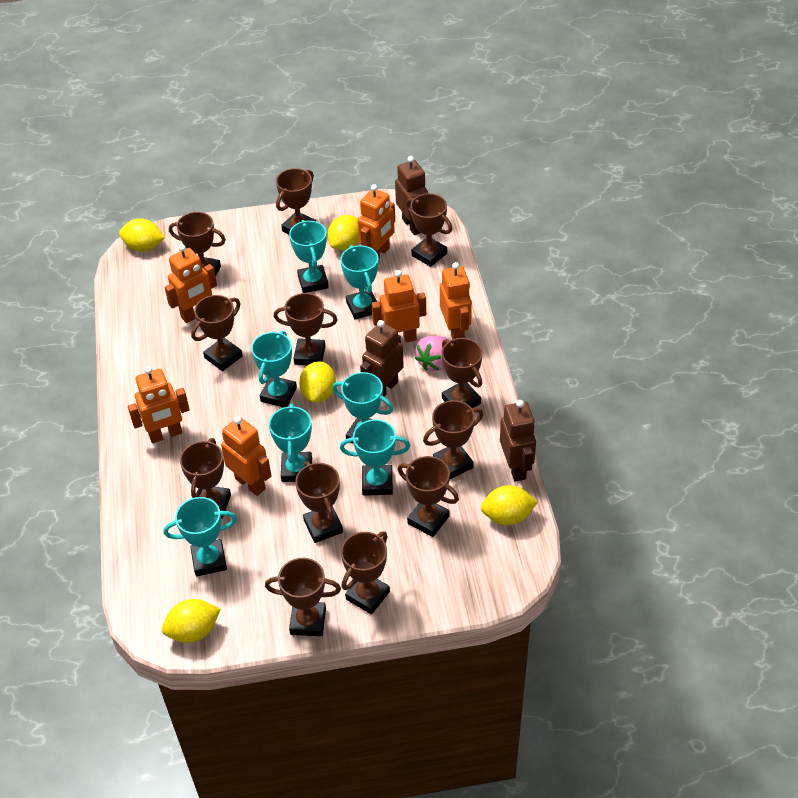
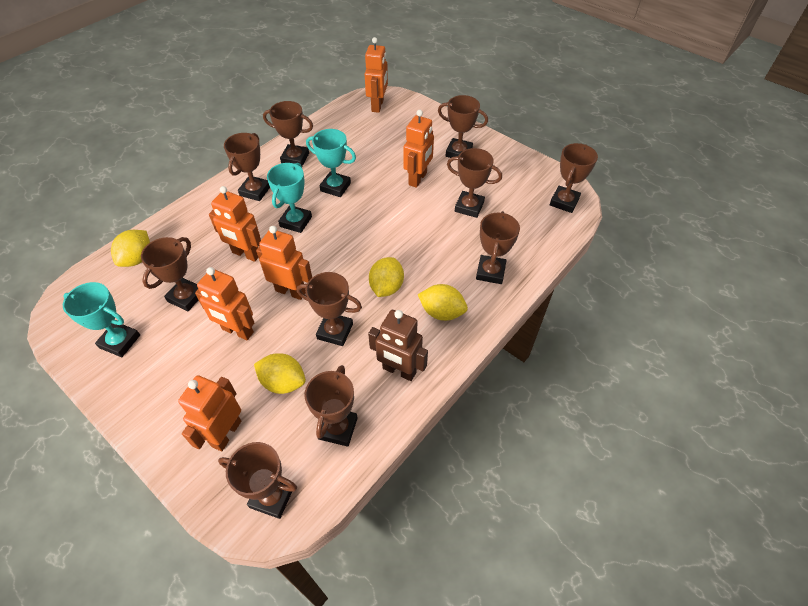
brown robot: 3 -> 1
brown trophy: 12 -> 10
pink strawberry: 1 -> 0
turquoise trophy: 7 -> 3
yellow lemon: 5 -> 4

